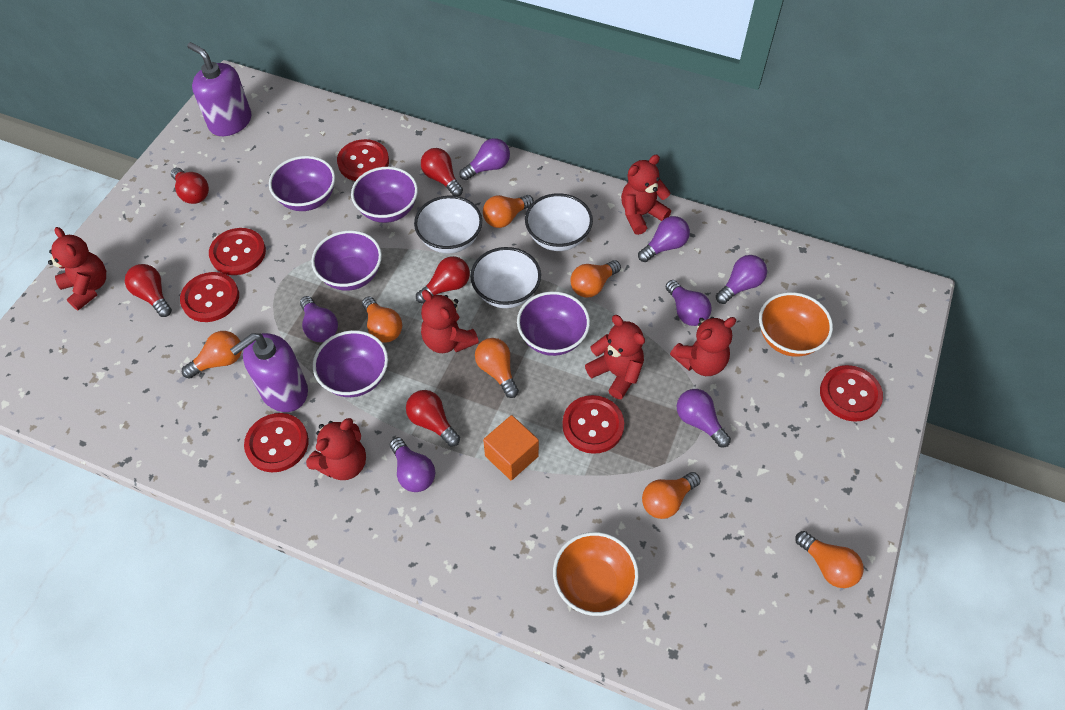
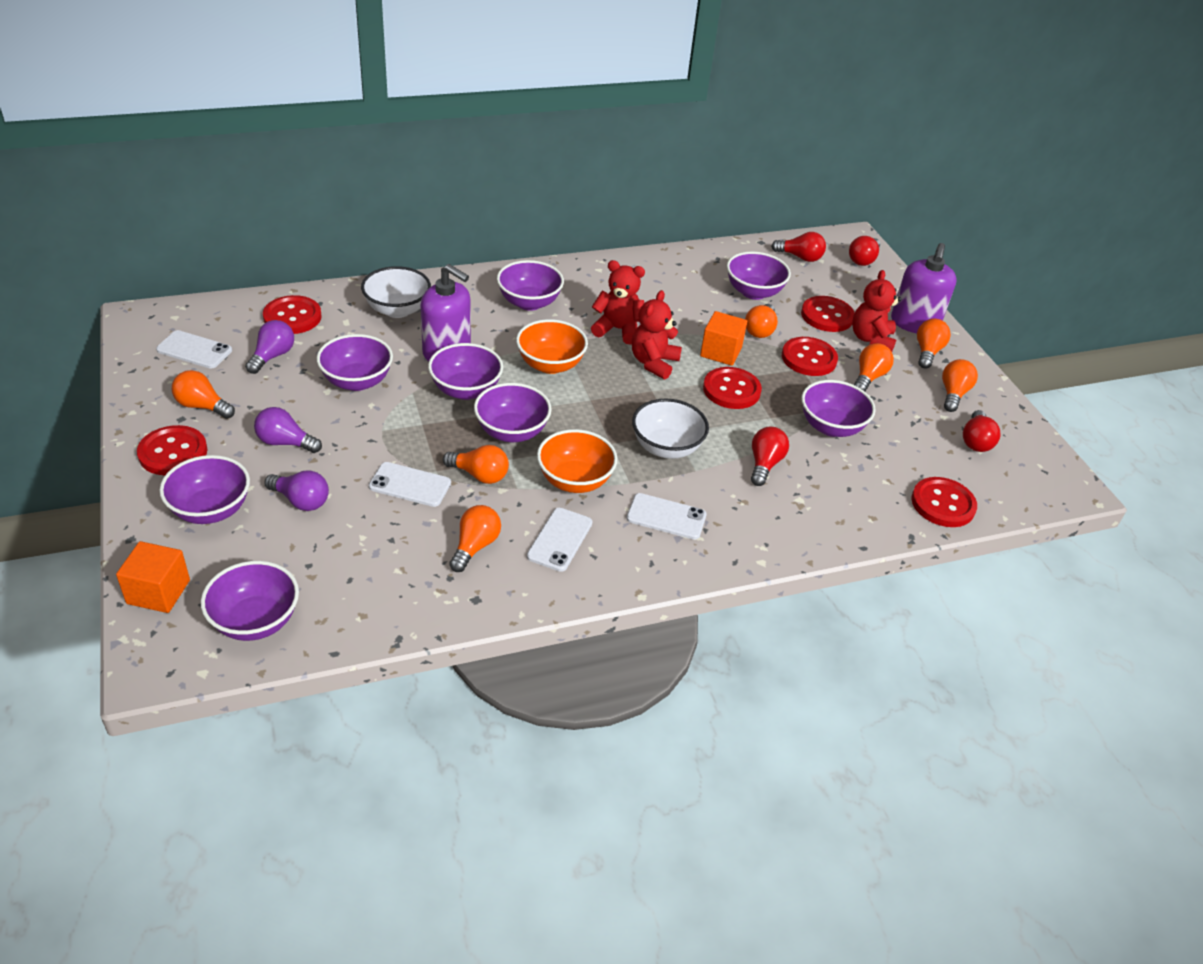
orange cube: 1 -> 2
purple bowl: 5 -> 8
purple light bulb: 7 -> 3
red light bulb: 5 -> 4
red teddy bear: 6 -> 3
white bowl: 3 -> 2
white phone: 0 -> 4

